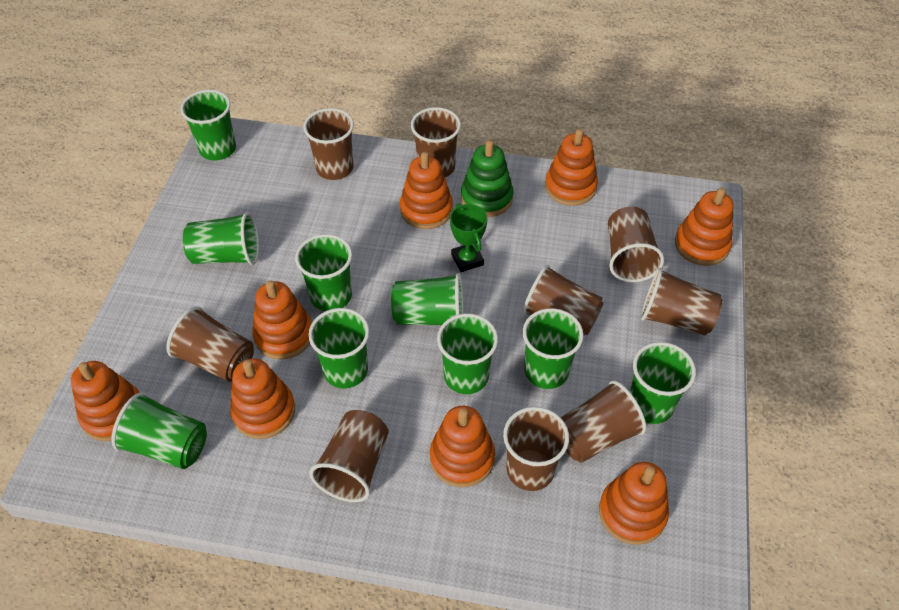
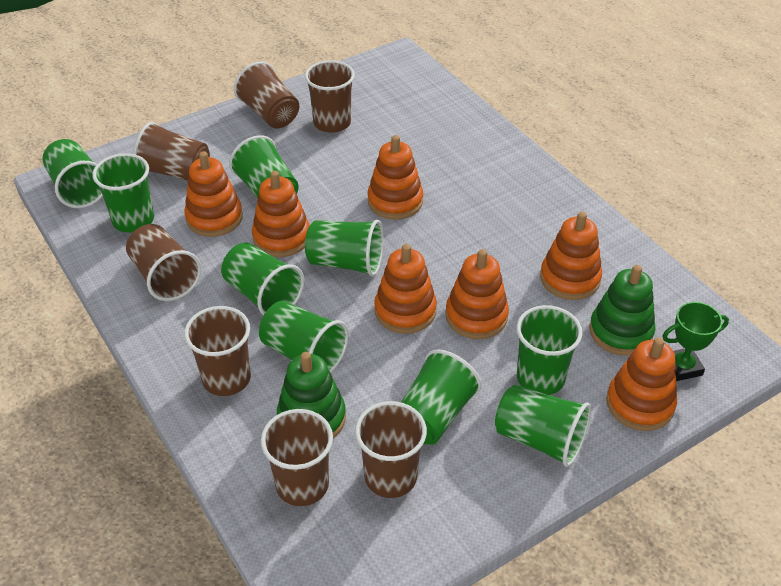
brown cup: 9 -> 7
green stacking toy: 1 -> 2
orange stacking toy: 8 -> 7

